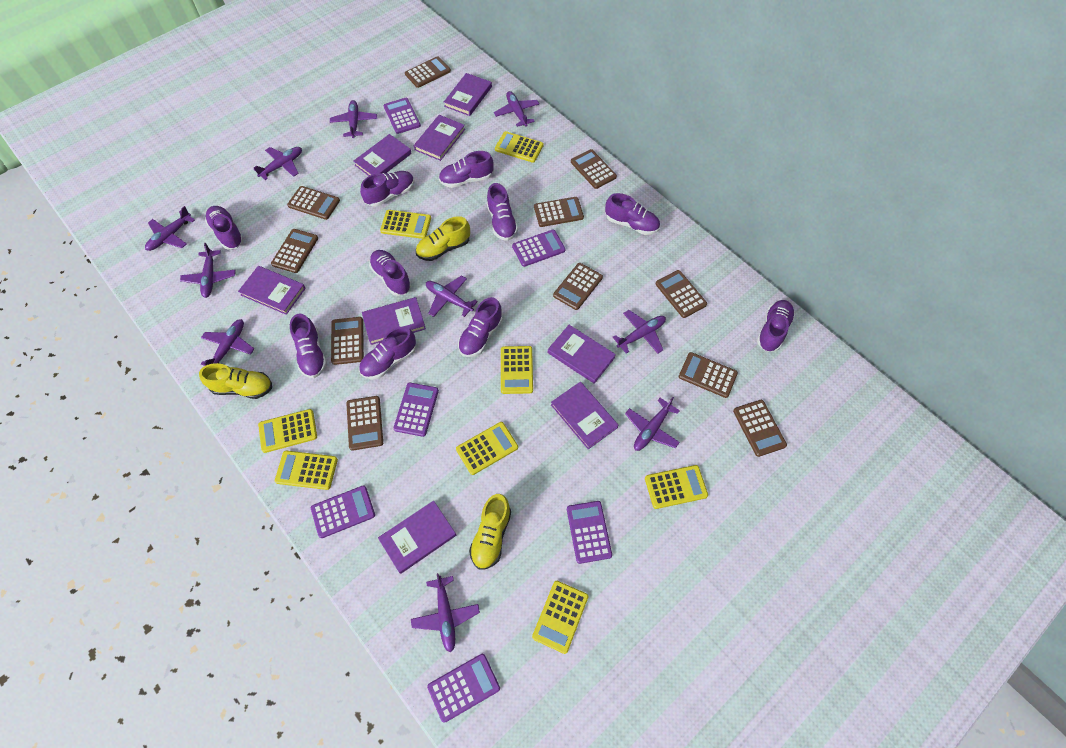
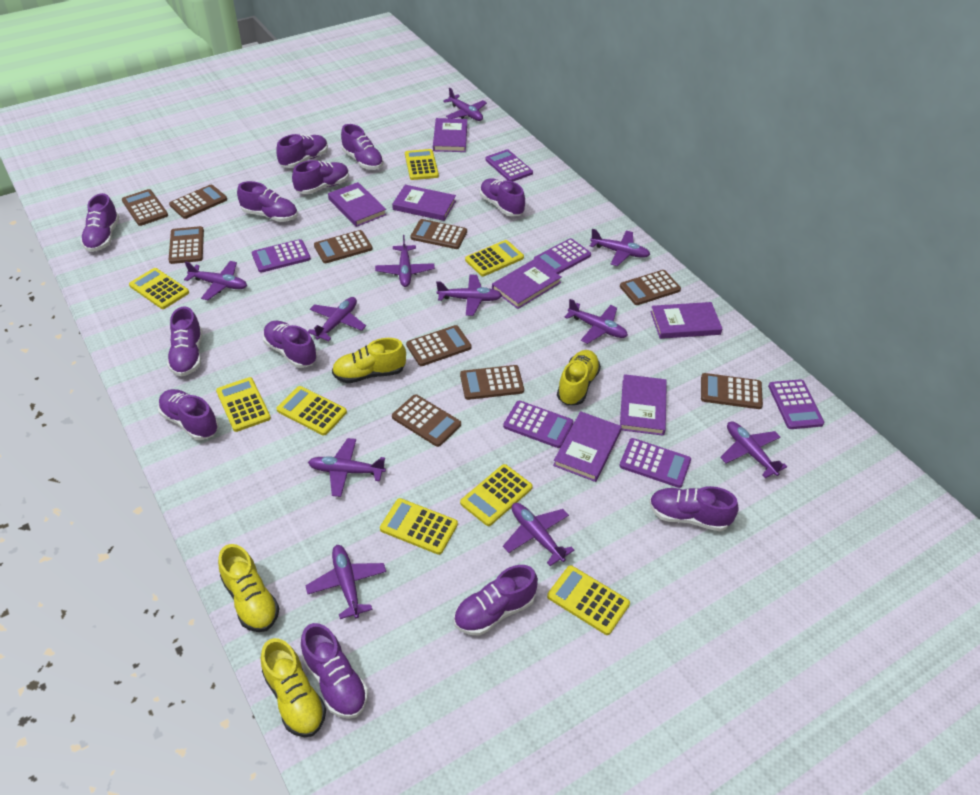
brown calculator: 11 -> 10
purple book: 8 -> 7
purple plane: 10 -> 11
purple shoe: 10 -> 12
yellow shoe: 3 -> 4

